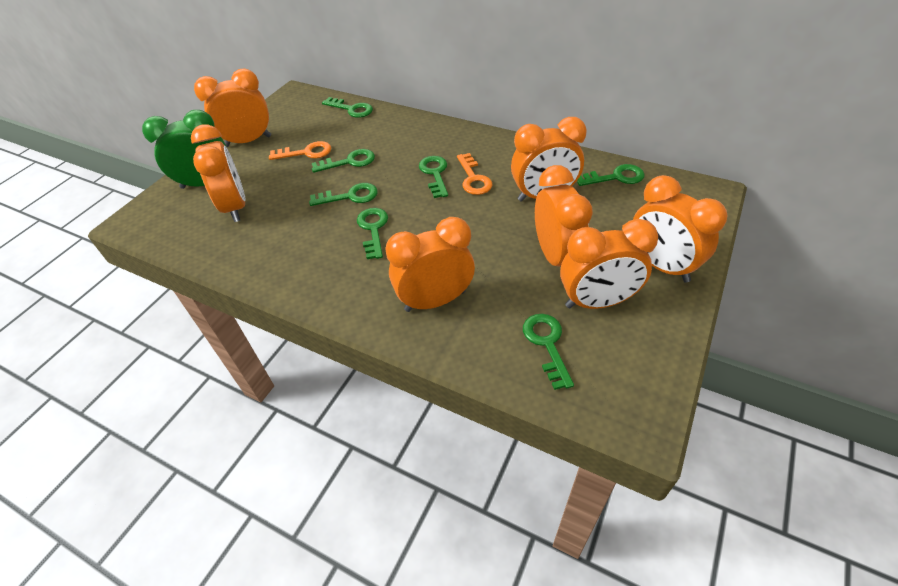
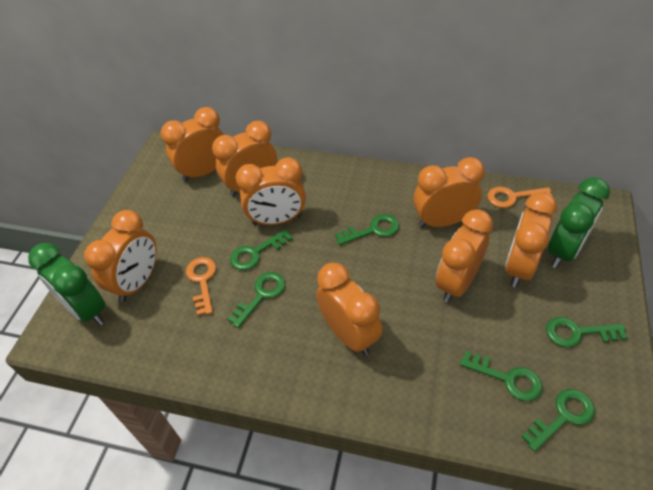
green clock: 1 -> 2
green key: 7 -> 6
orange clock: 7 -> 8

